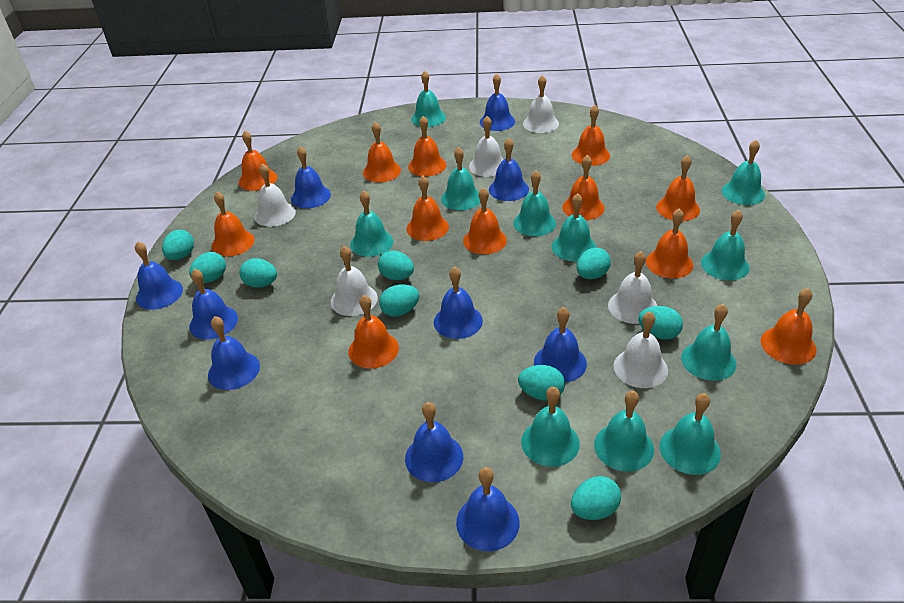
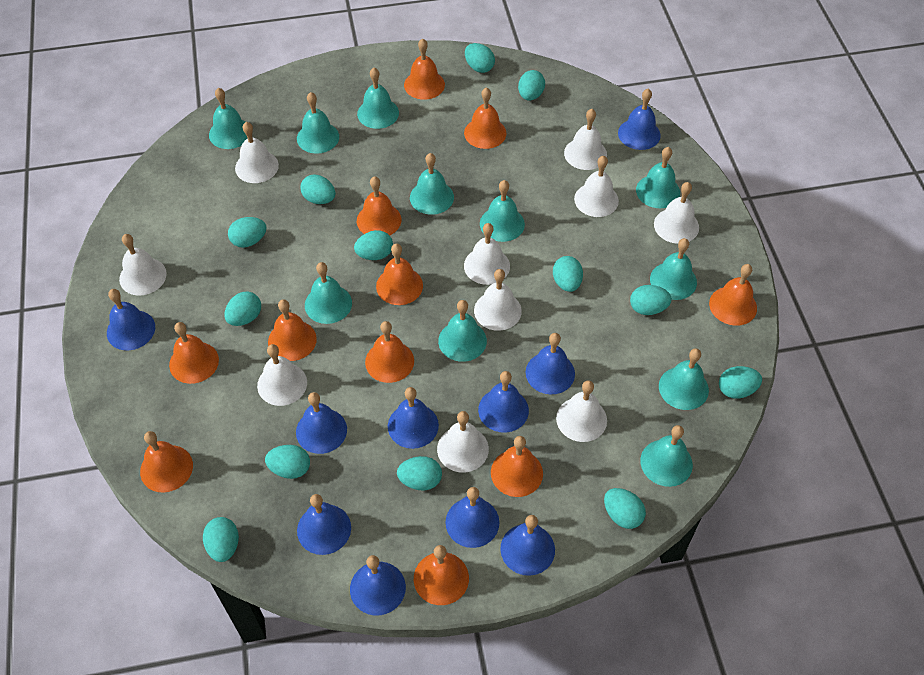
orange bell: 12 -> 11
turquoise egg: 9 -> 13
white bell: 6 -> 10

